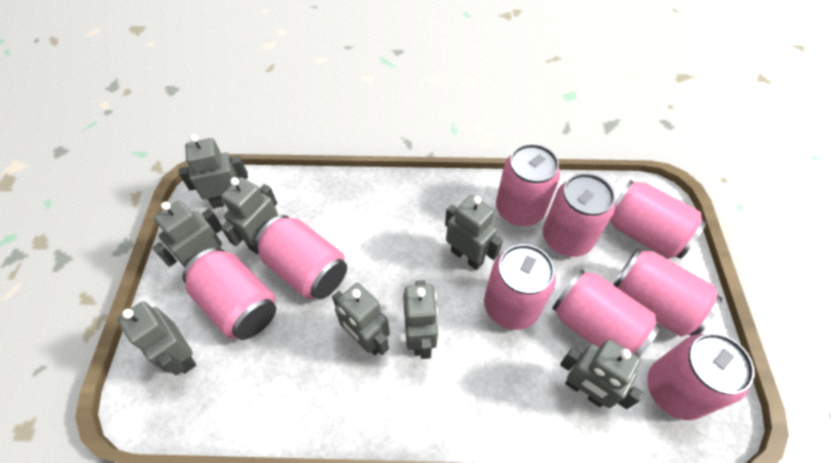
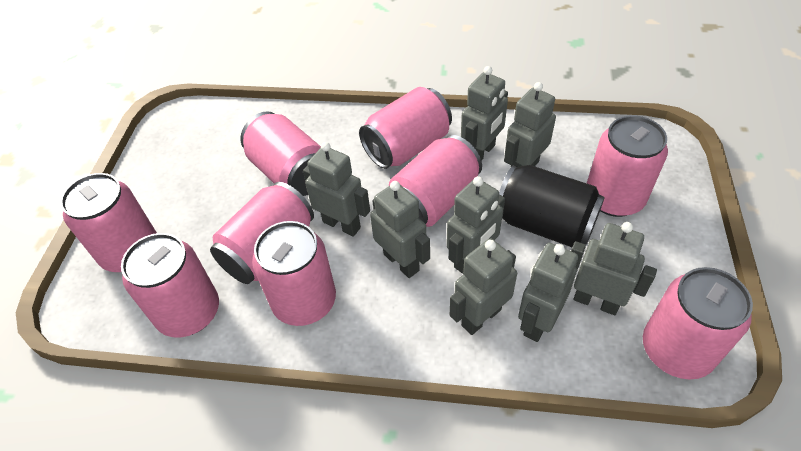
black can: 0 -> 1

